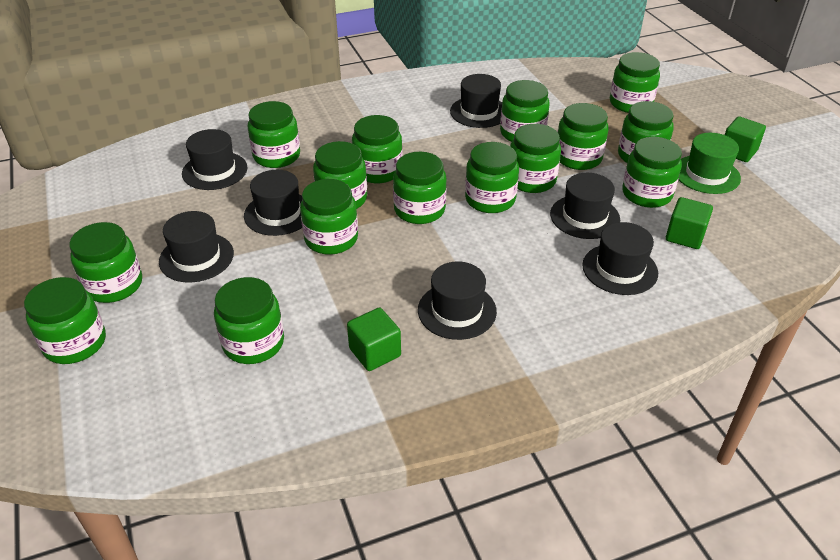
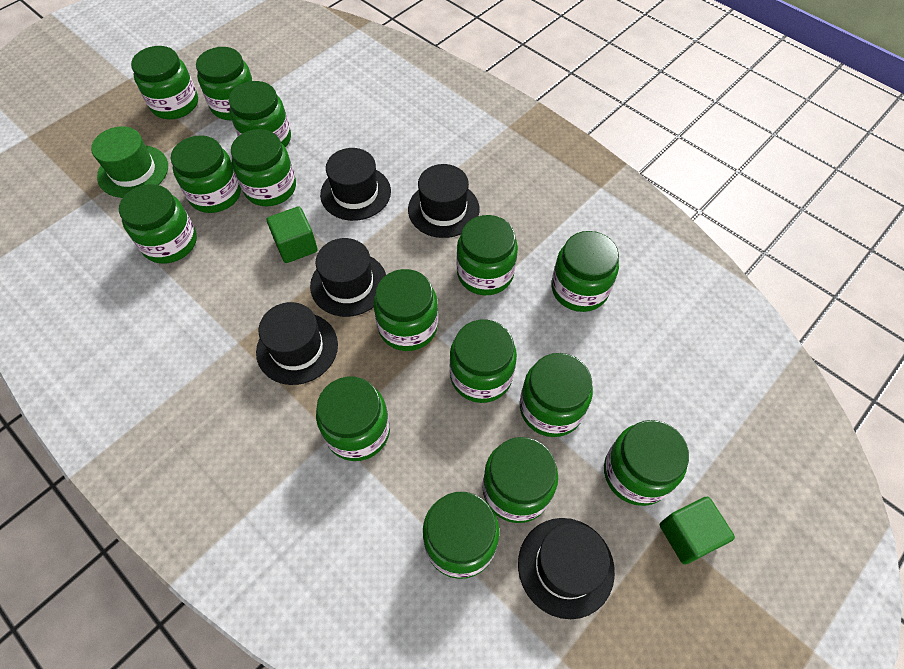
black hat: 7 -> 5
green cube: 3 -> 2

